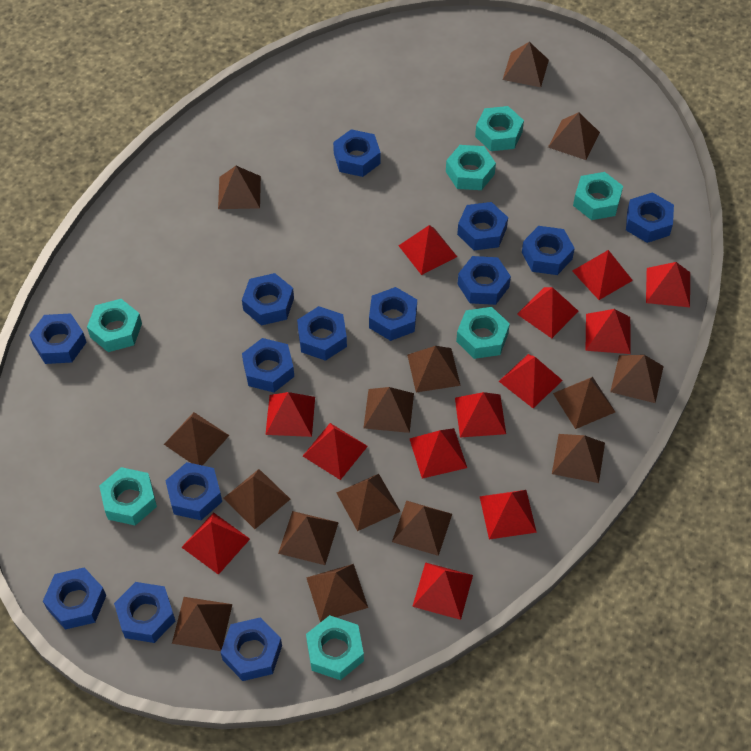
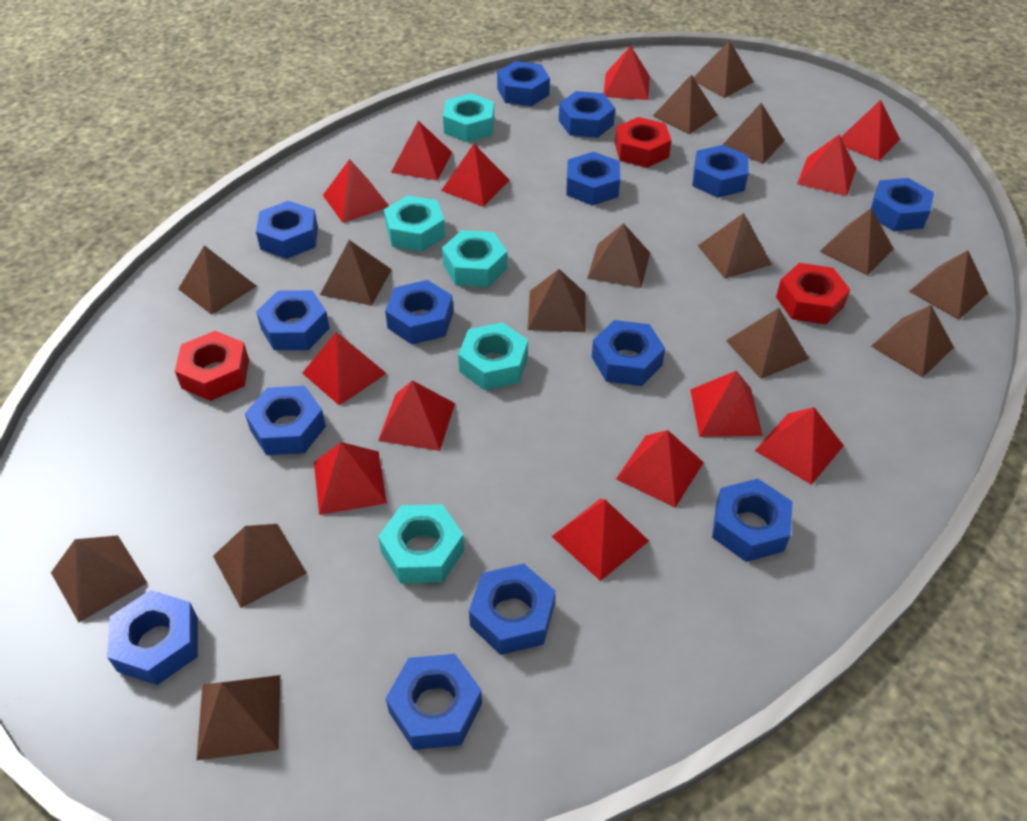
red nut: 0 -> 3
turquoise nut: 7 -> 5

